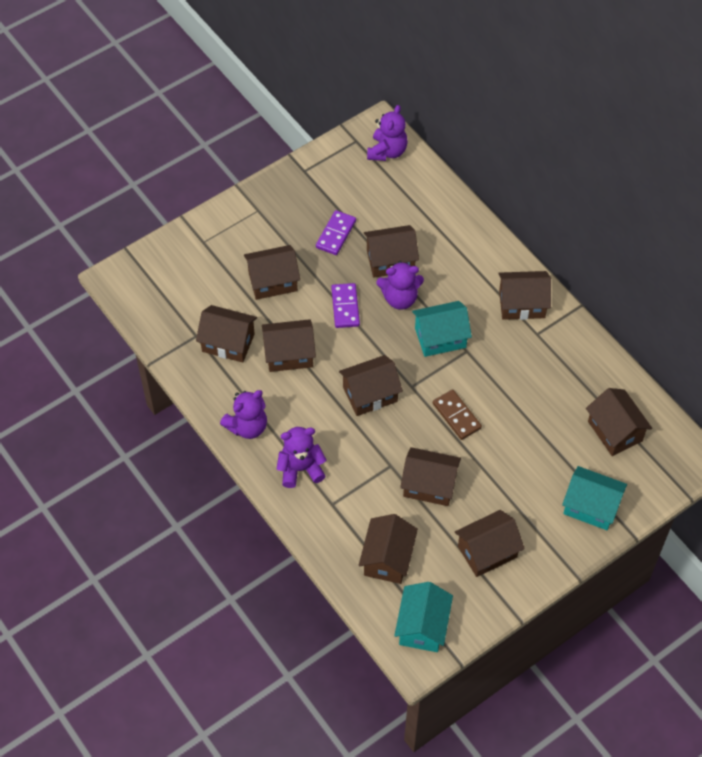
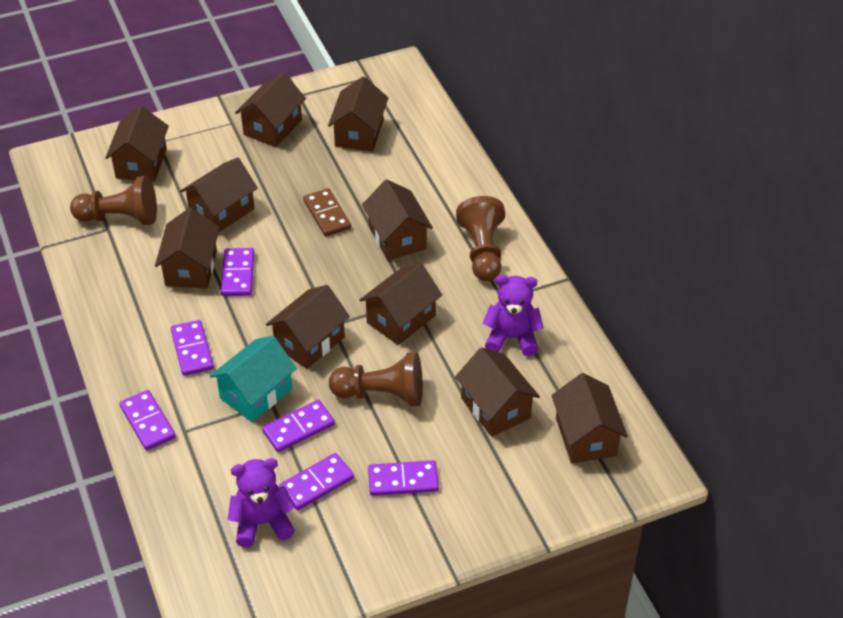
brown pawn: 0 -> 3
purple domino: 2 -> 6
purple teddy bear: 4 -> 2
turquoise house: 3 -> 1

